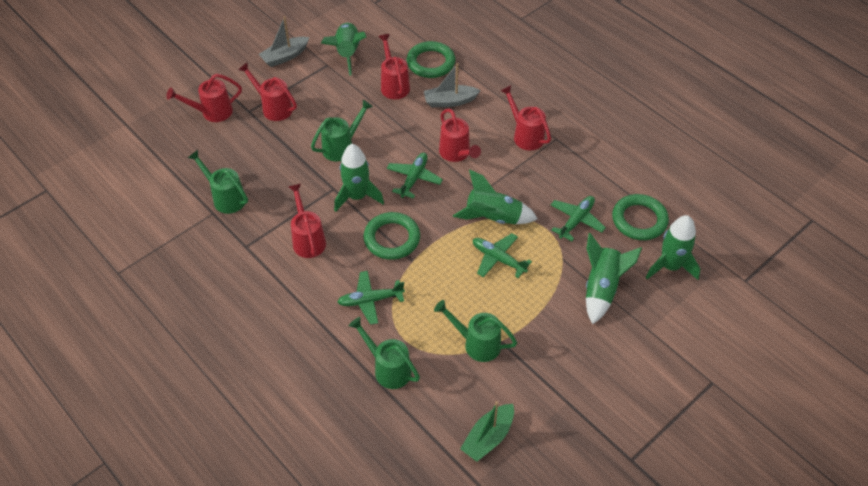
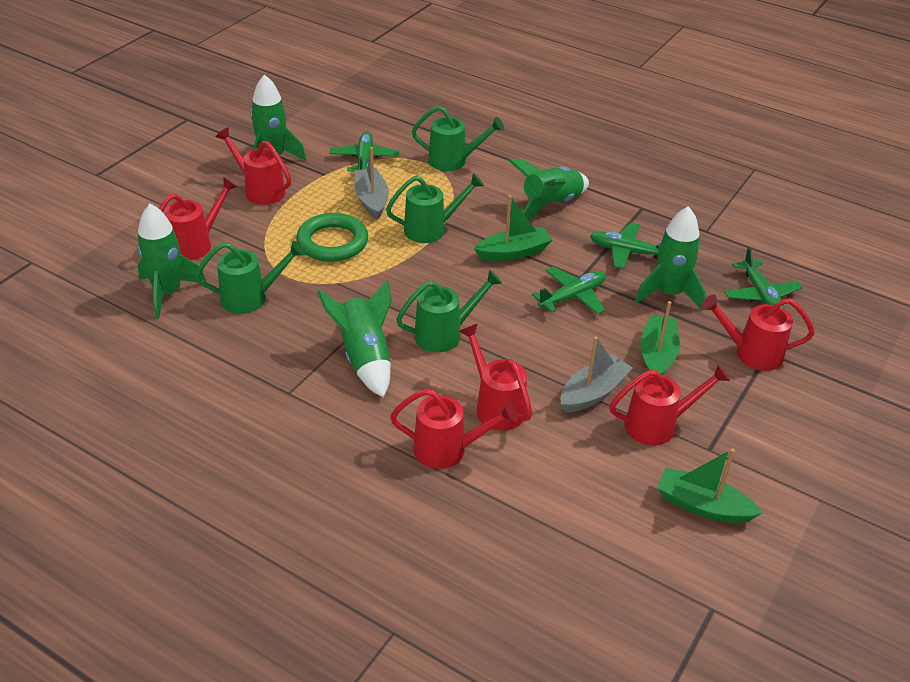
green boat: 1 -> 3
green ring: 3 -> 1

